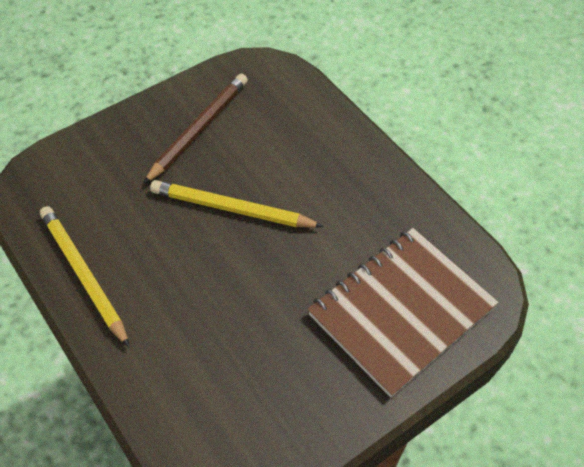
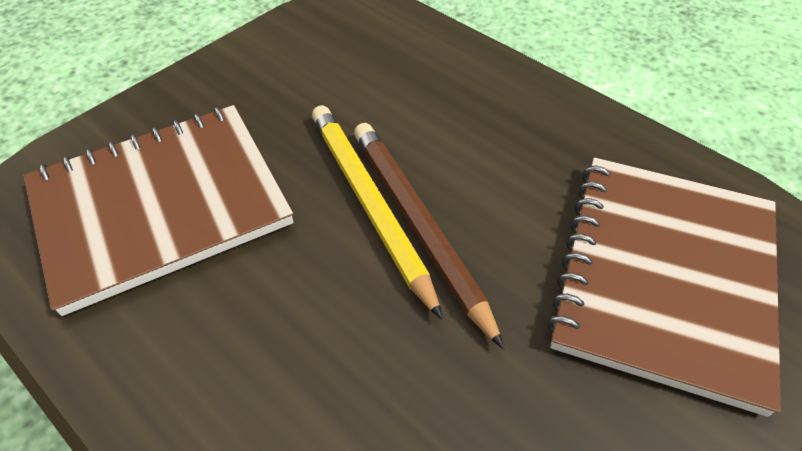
brown notebook: 1 -> 2
yellow pencil: 2 -> 1

